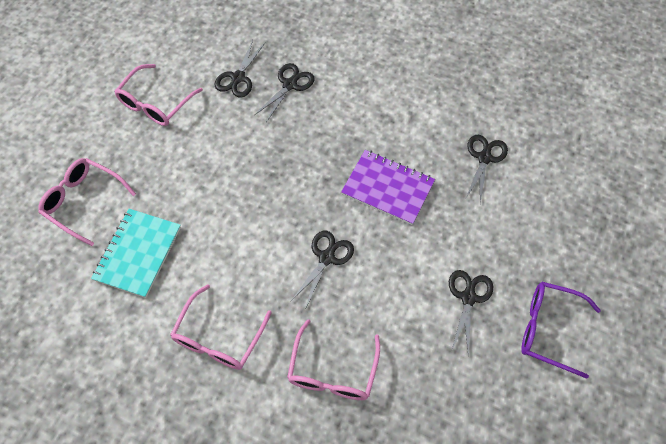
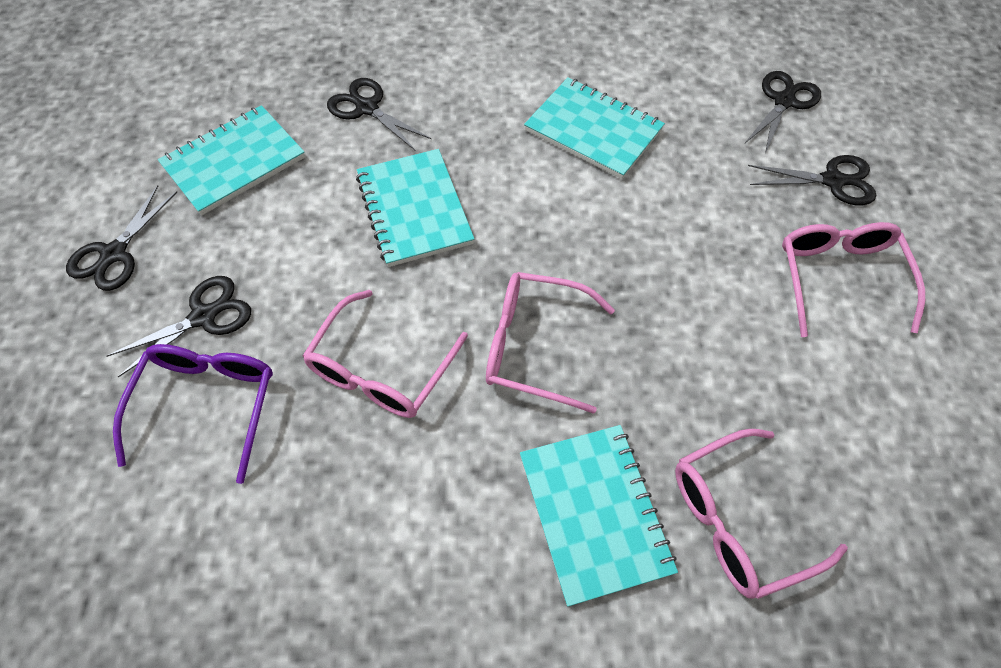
purple notebook: 1 -> 0
turquoise notebook: 1 -> 4

